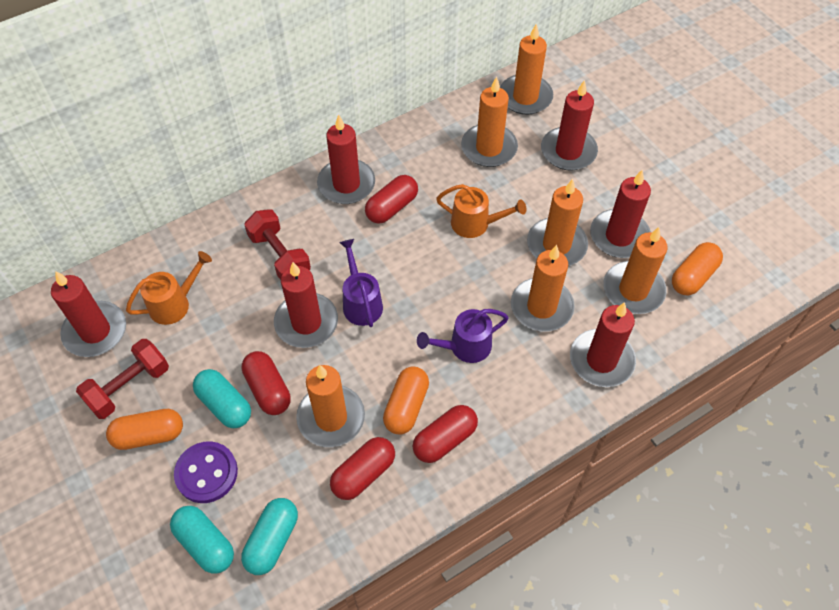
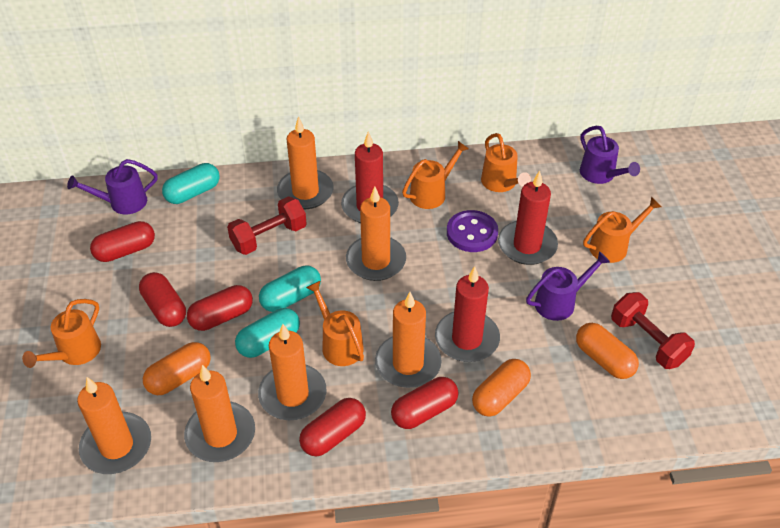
orange watering can: 2 -> 5
purple watering can: 2 -> 3
red candle: 6 -> 3
red capsule: 4 -> 5

